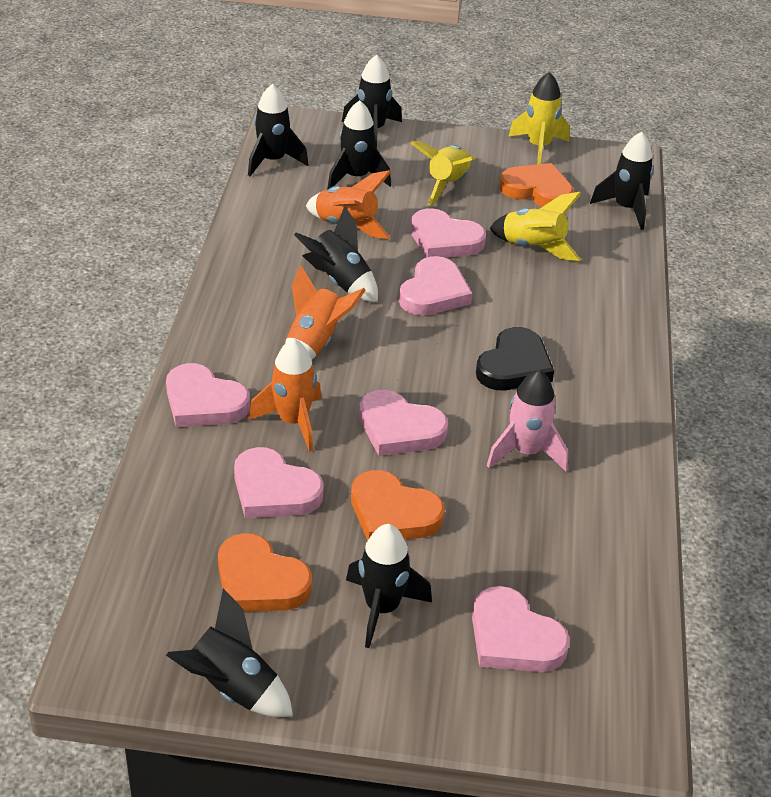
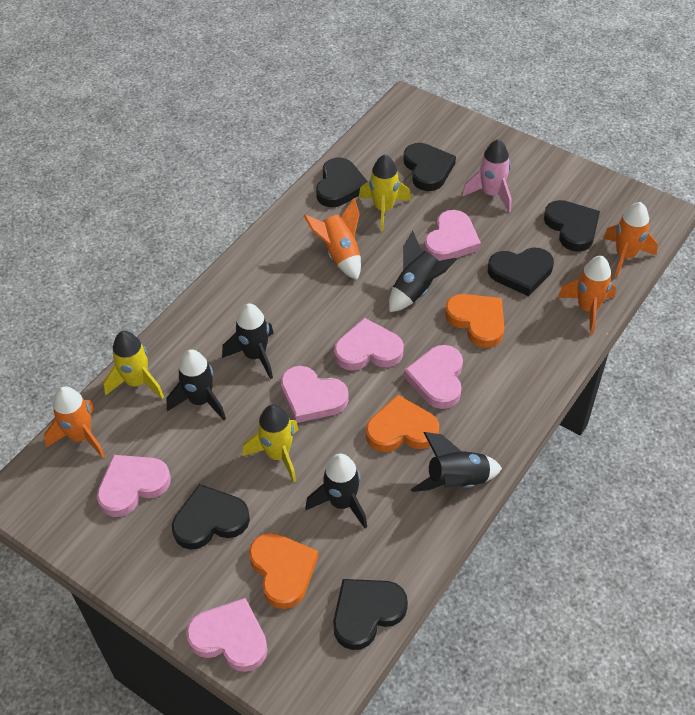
black heart: 1 -> 6
black rocket: 7 -> 5
orange rocket: 3 -> 4

